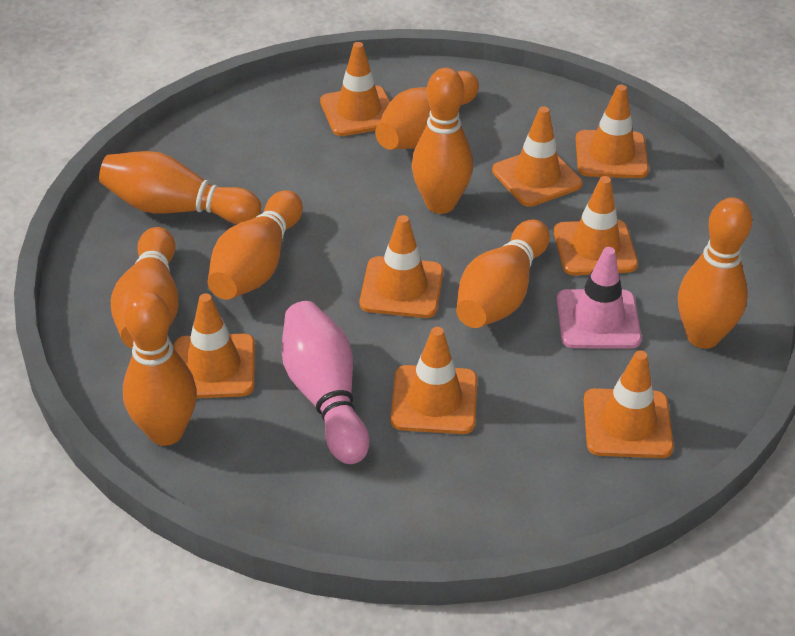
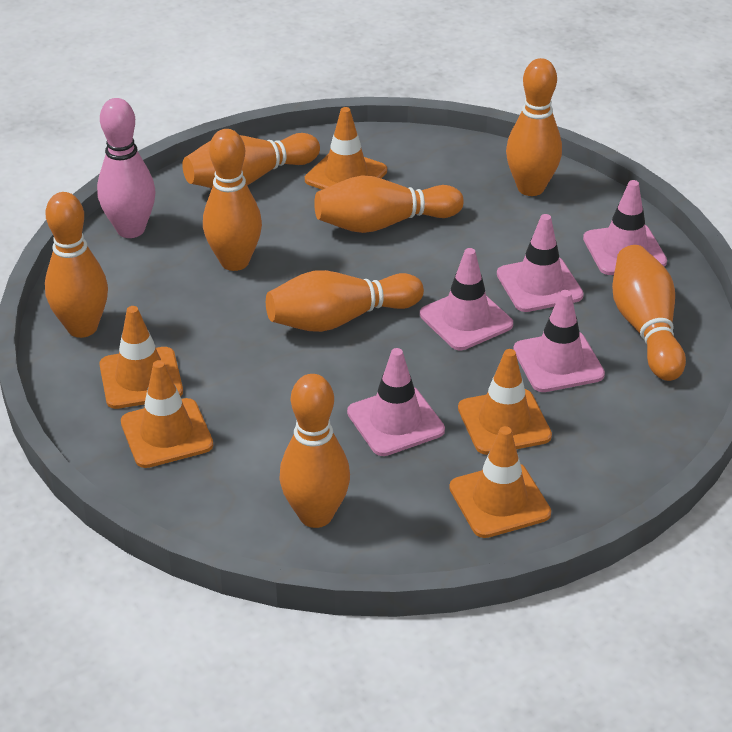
orange traffic cone: 8 -> 5
pink traffic cone: 1 -> 5

